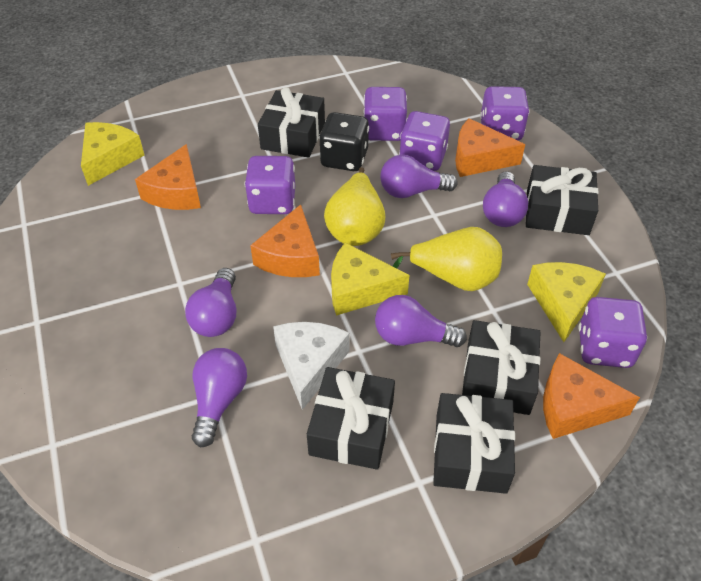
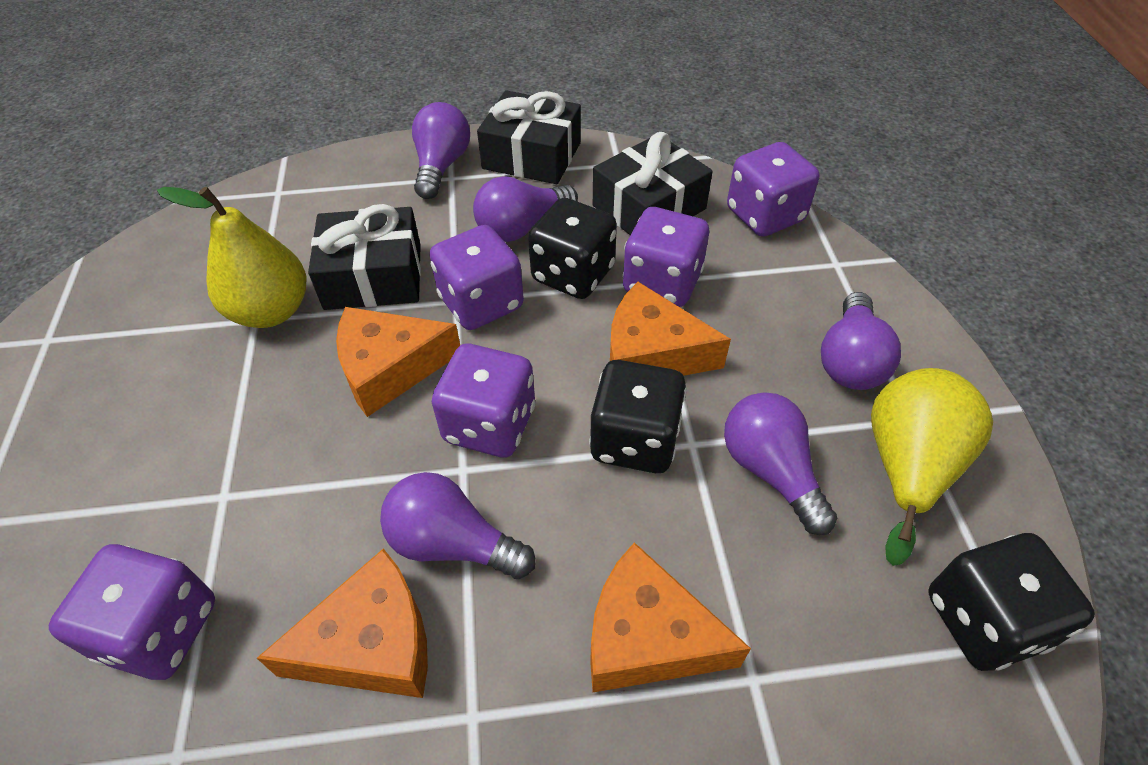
black dice: 1 -> 3
black gift: 5 -> 3
white cheese: 1 -> 0
yellow cheese: 3 -> 0

